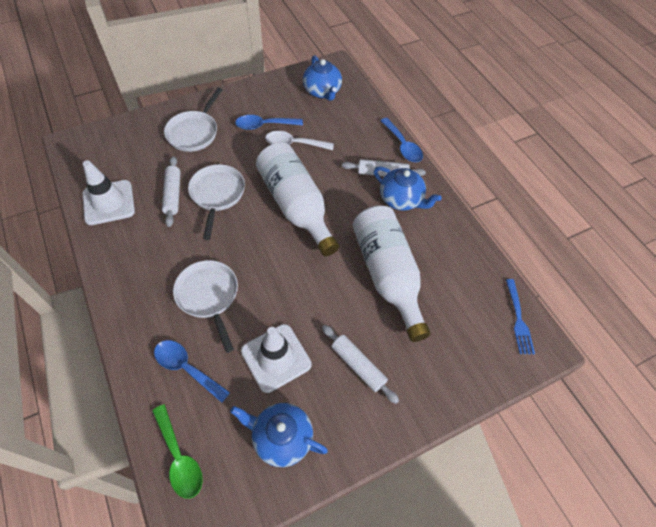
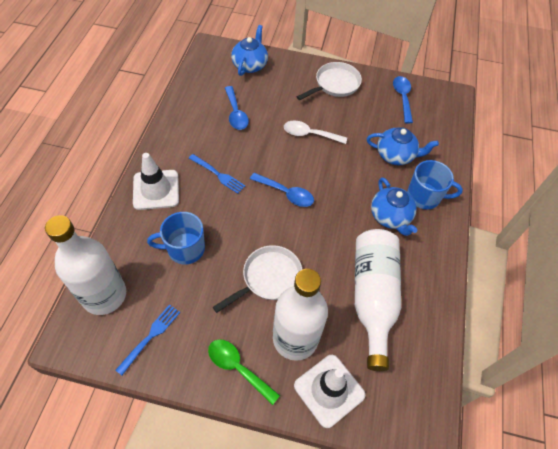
blue fork: 1 -> 2
blue mug: 0 -> 2
white bottle: 2 -> 3
white pan: 3 -> 2
white rolling pin: 3 -> 0

